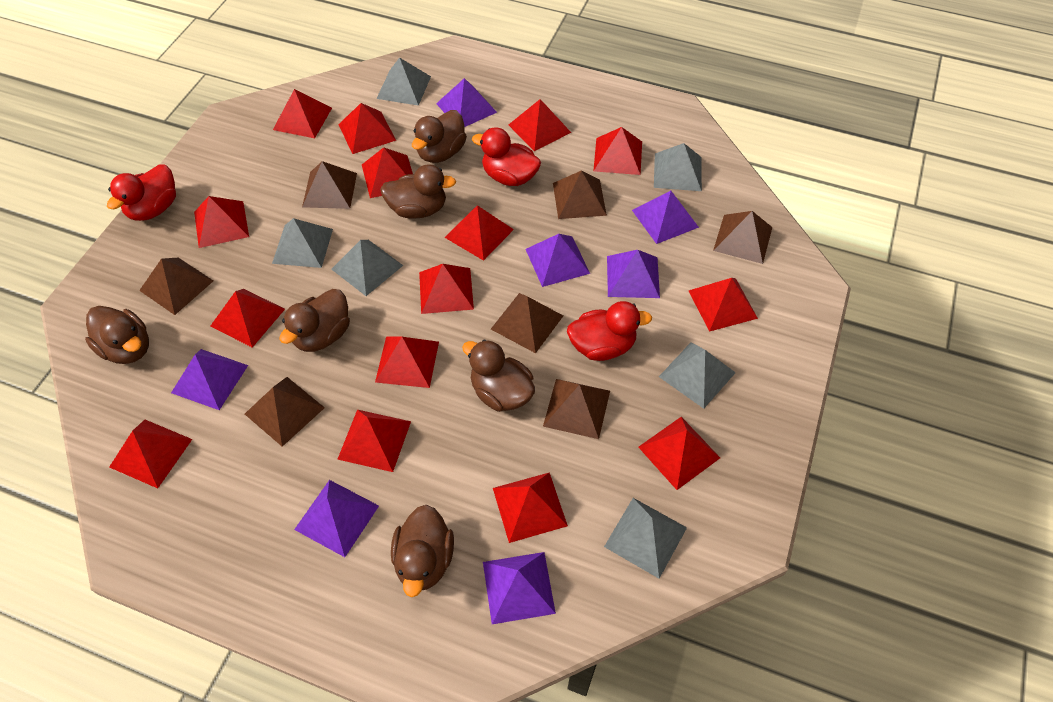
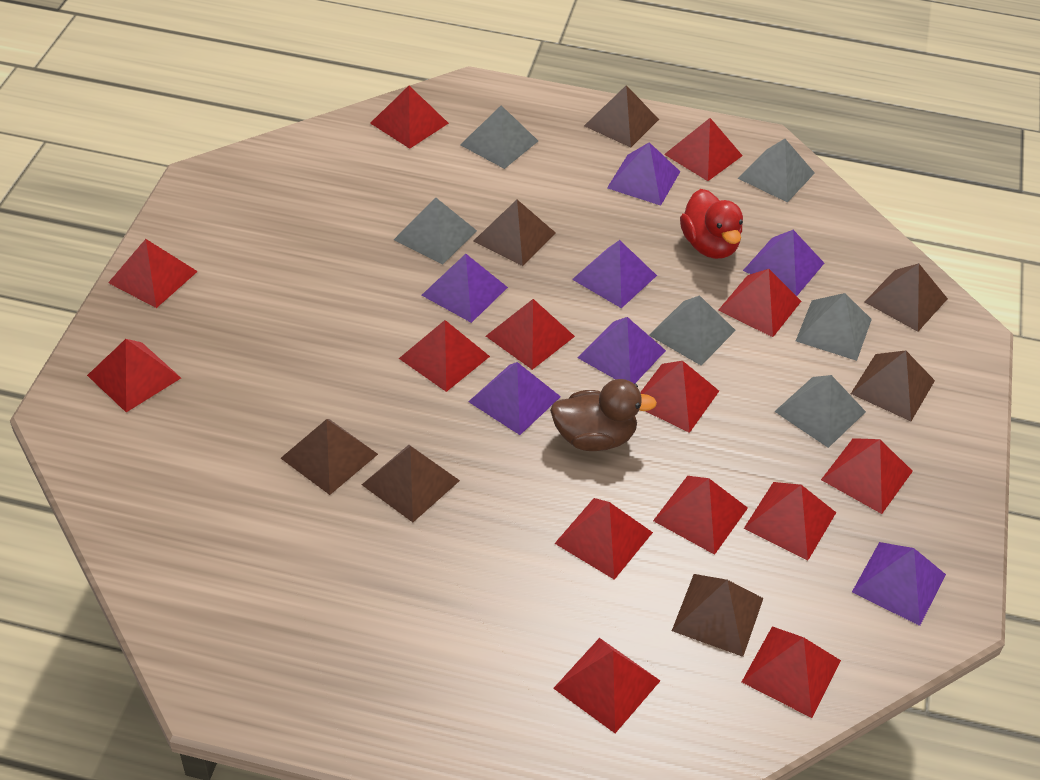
brown duck: 6 -> 1
red duck: 3 -> 1
red pyramid: 15 -> 14

